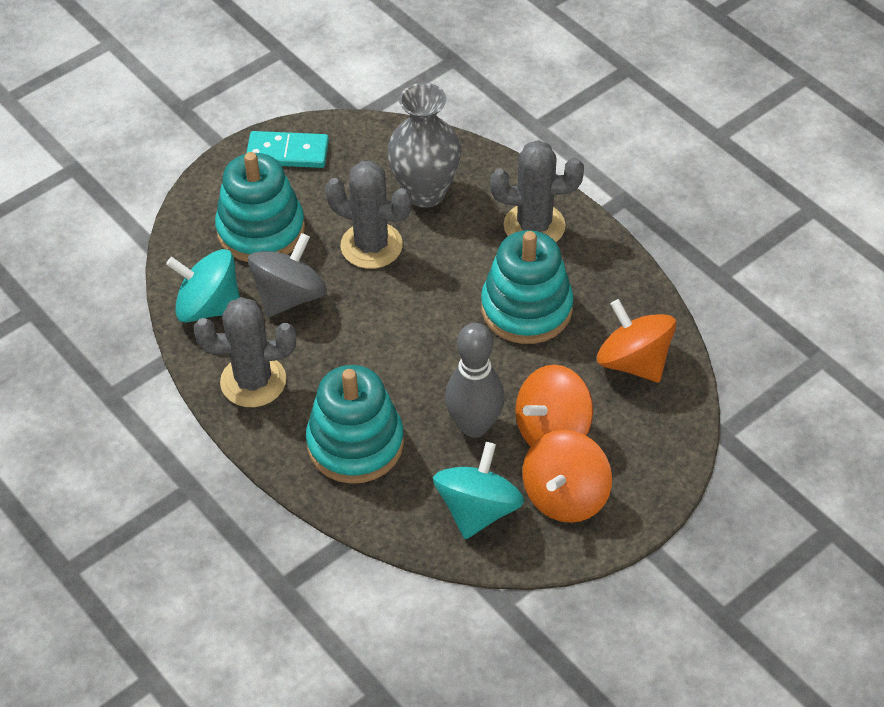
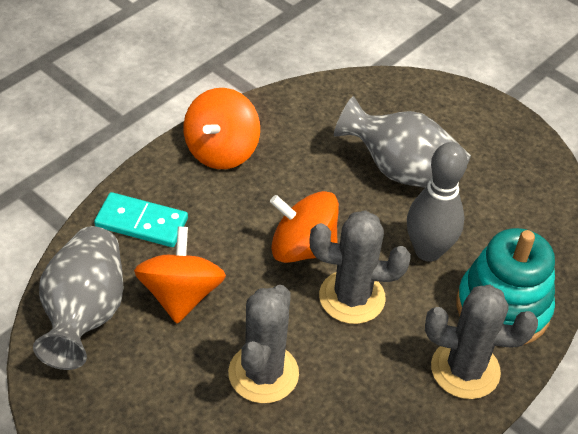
grey spinning top: 1 -> 0
grey vase: 1 -> 2
turquoise spinning top: 2 -> 0
turquoise stacking toy: 3 -> 1

